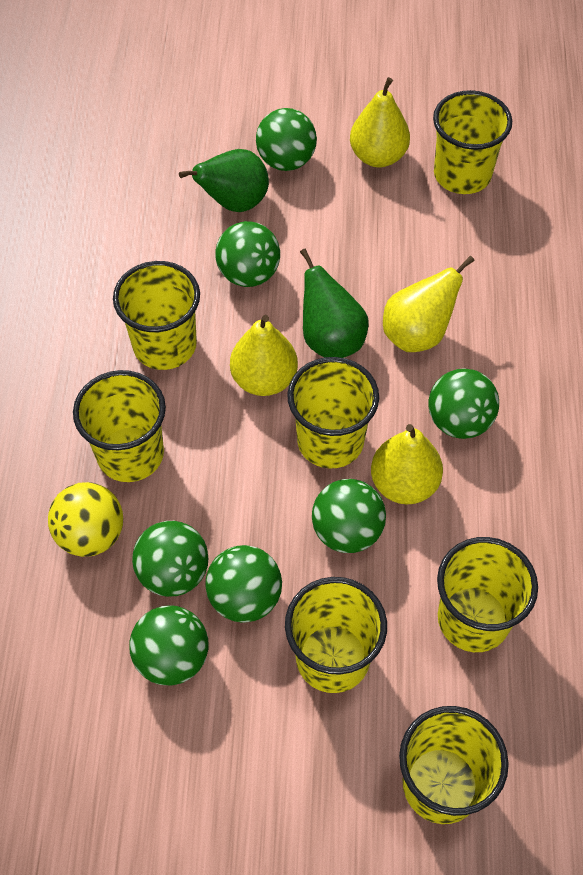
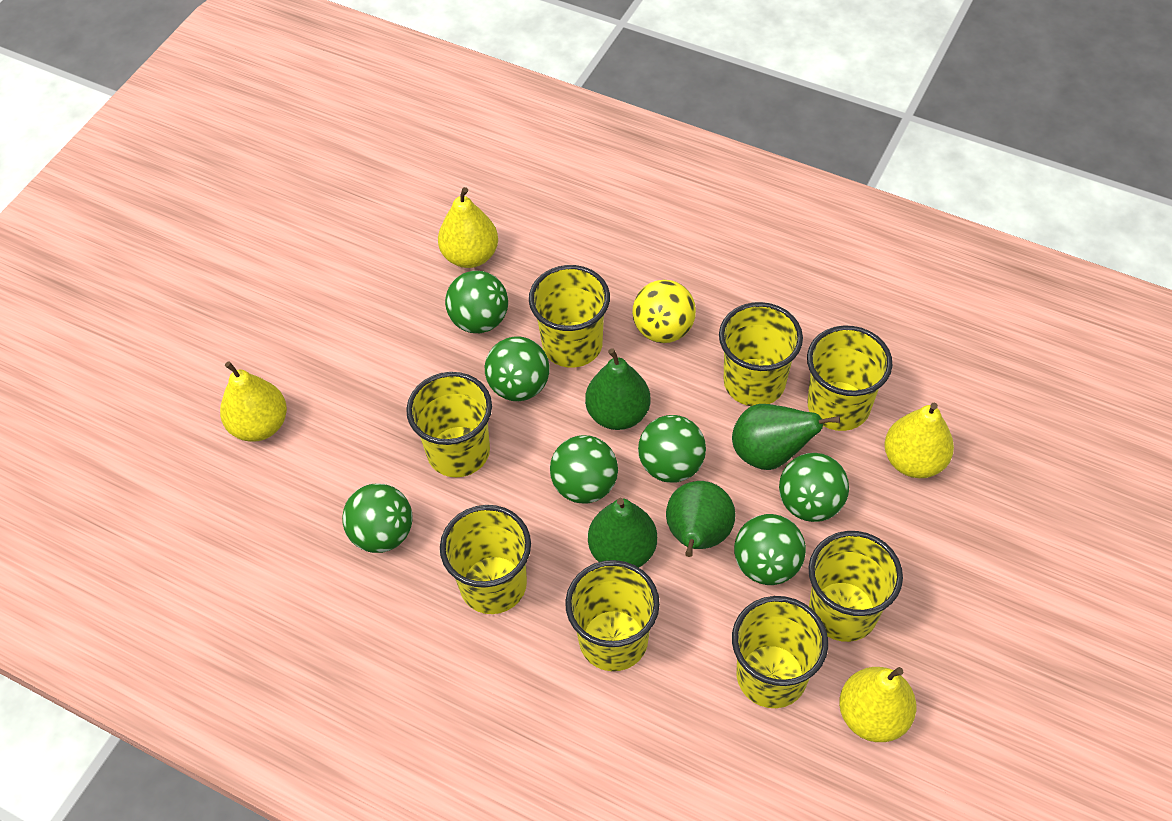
green pear: 2 -> 4
yellow cup: 7 -> 8

